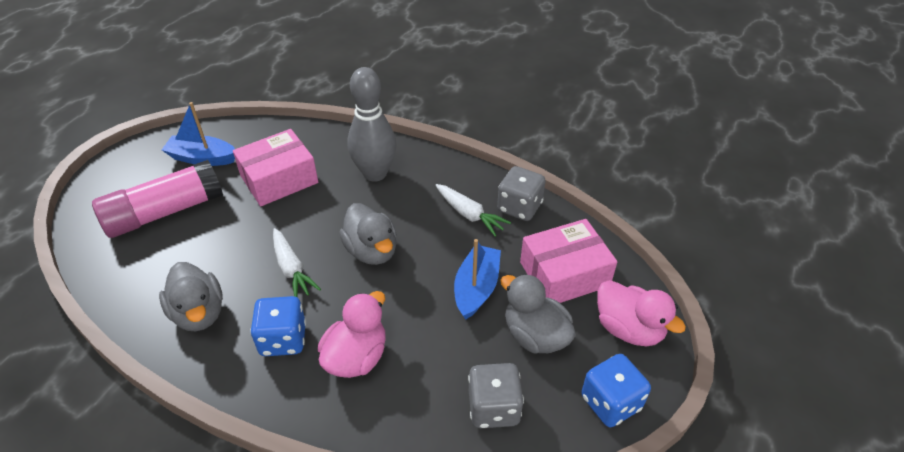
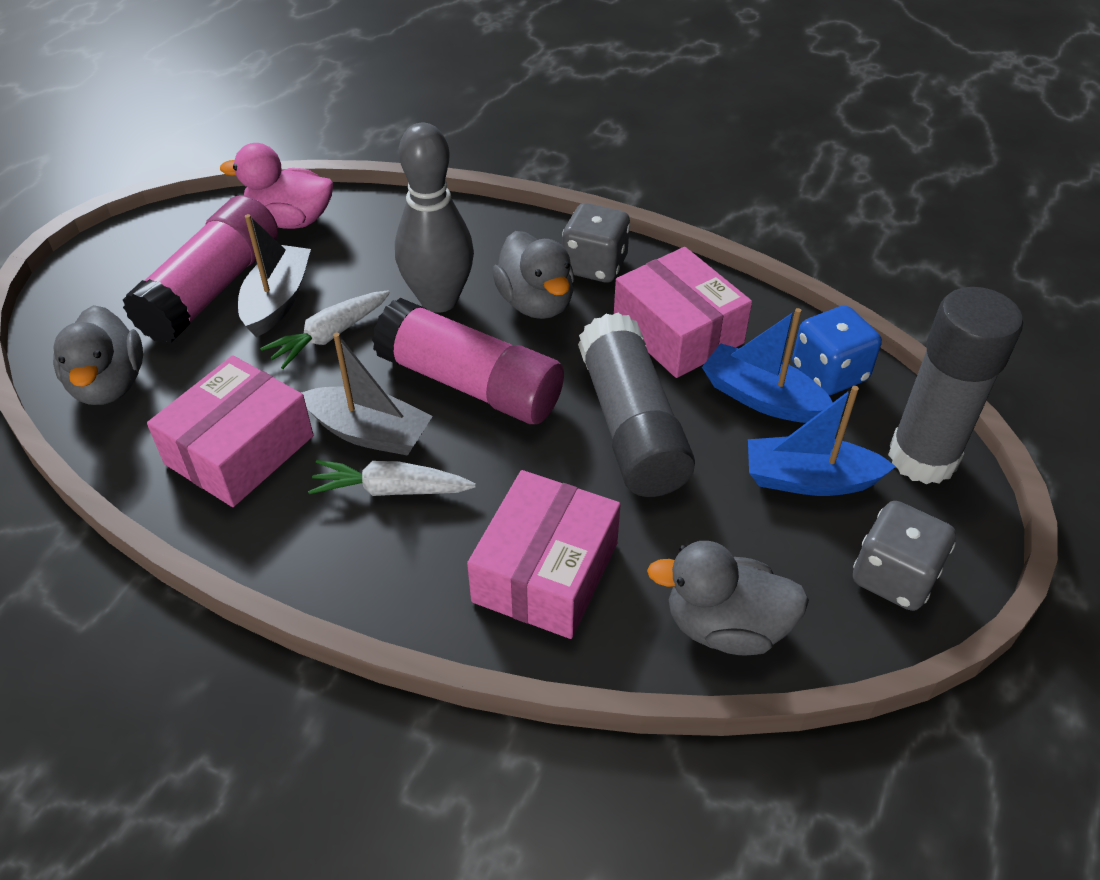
blue dice: 2 -> 1
grey boat: 0 -> 2
grey glue stick: 0 -> 2
pink box: 2 -> 3
pink duck: 2 -> 1
pink glue stick: 1 -> 2

